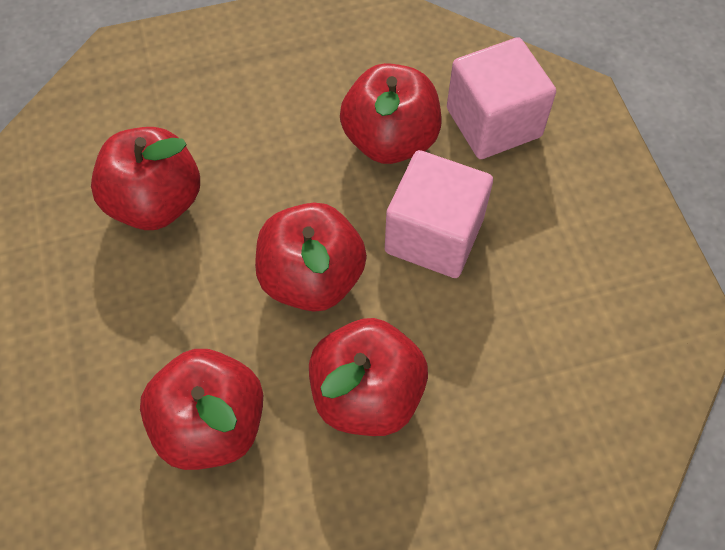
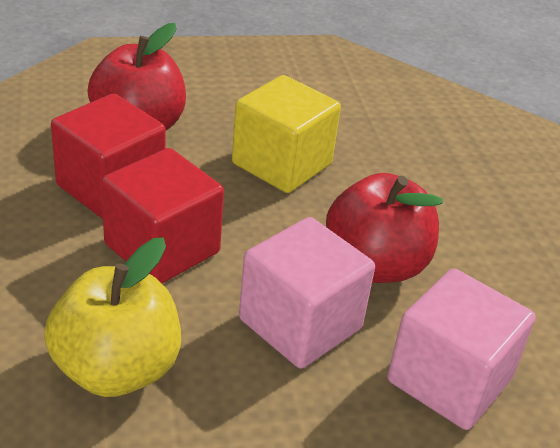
red apple: 5 -> 2
red cube: 0 -> 2
yellow apple: 0 -> 1
yellow cube: 0 -> 1

